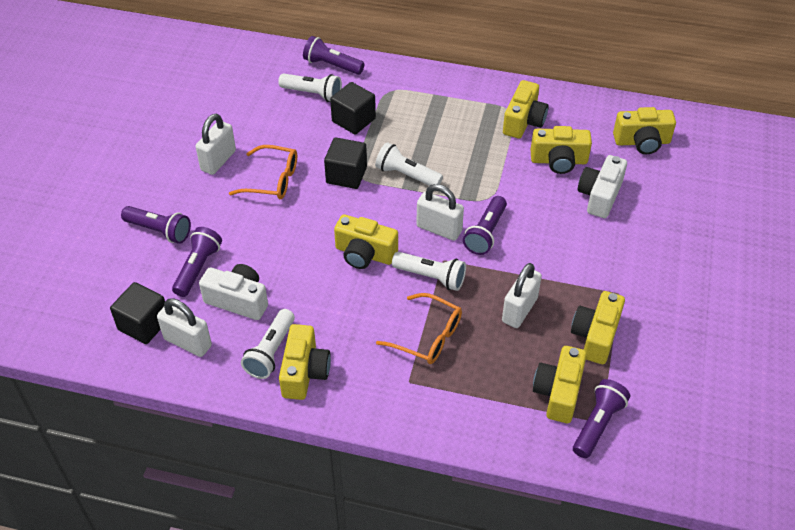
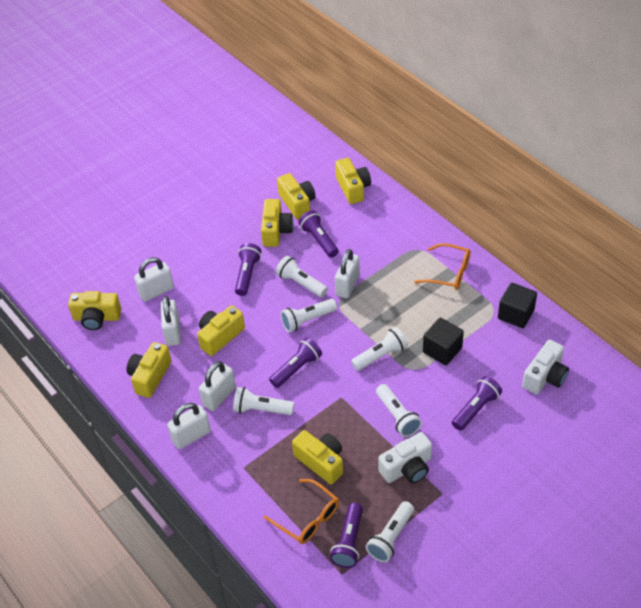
black cube: 3 -> 2
white flashlight: 4 -> 6
white padlock: 4 -> 5

